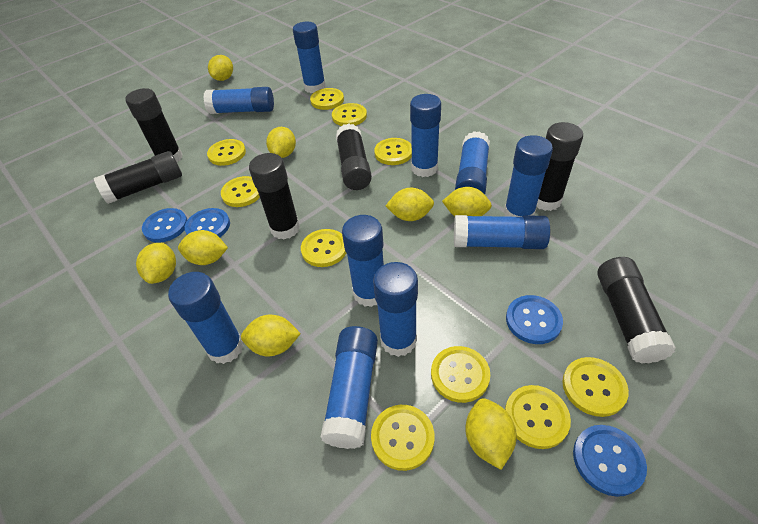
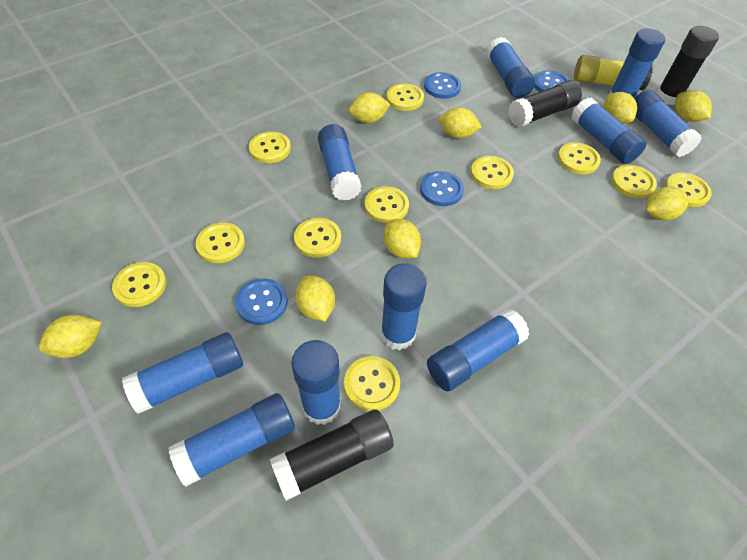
black glue stick: 6 -> 3
yellow button: 10 -> 11
yellow glue stick: 0 -> 1

